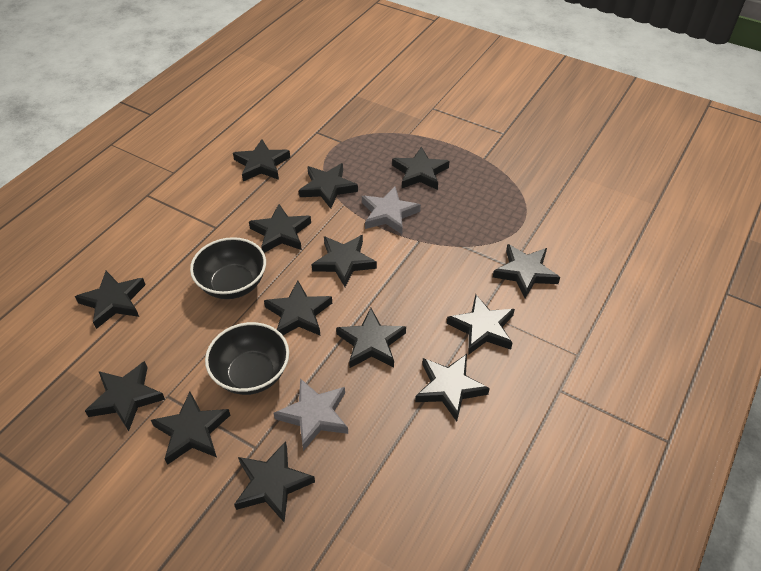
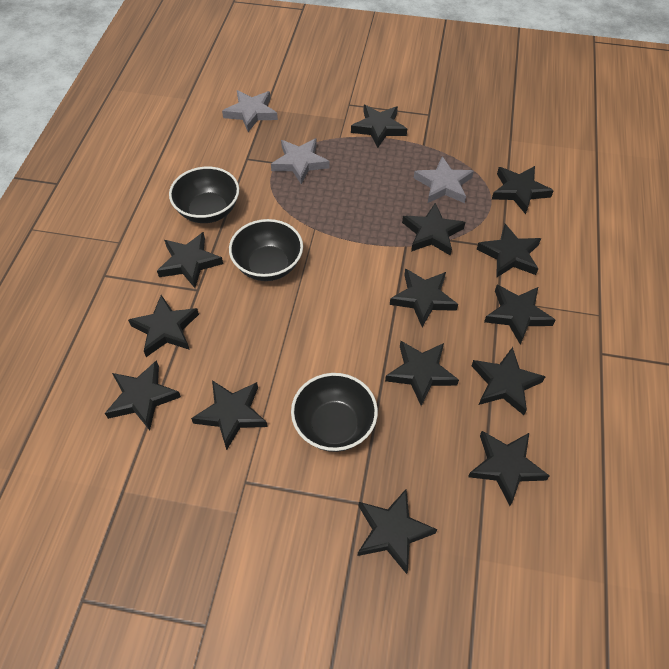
black bowl: 2 -> 3
grey star: 2 -> 3

